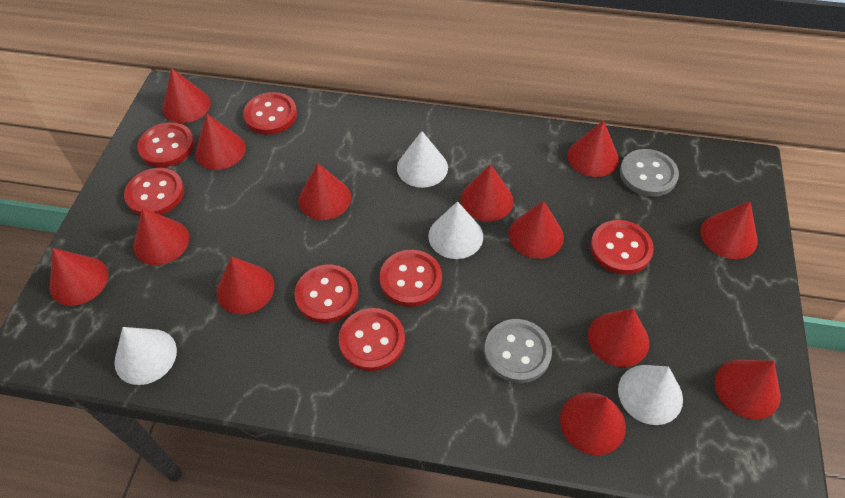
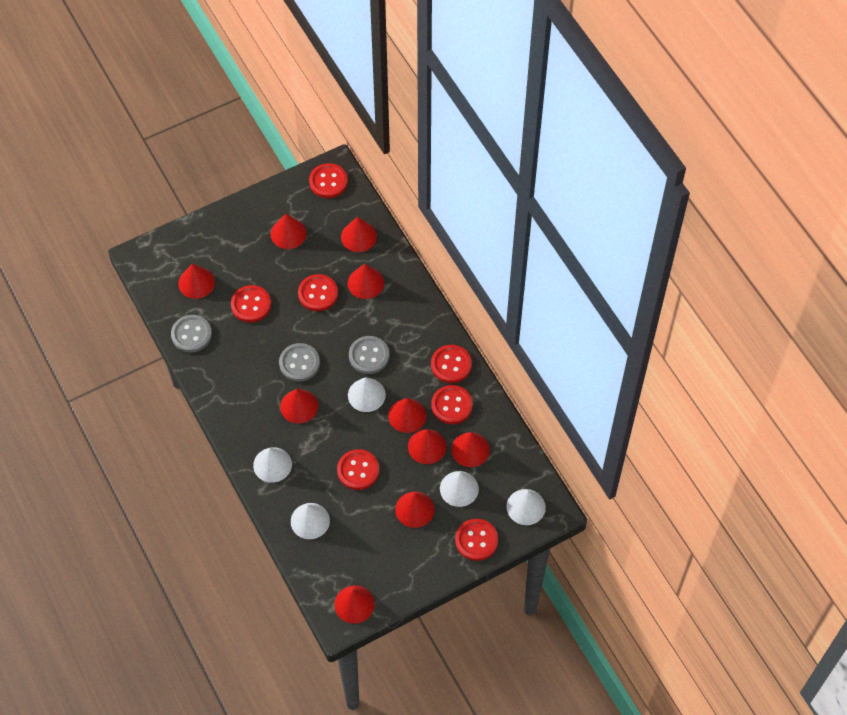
grey button: 2 -> 3
red cone: 13 -> 10
white cone: 4 -> 5

